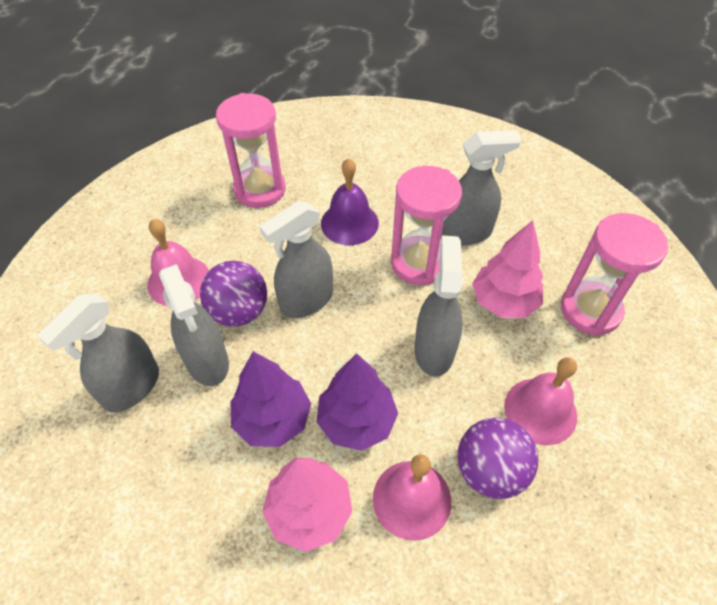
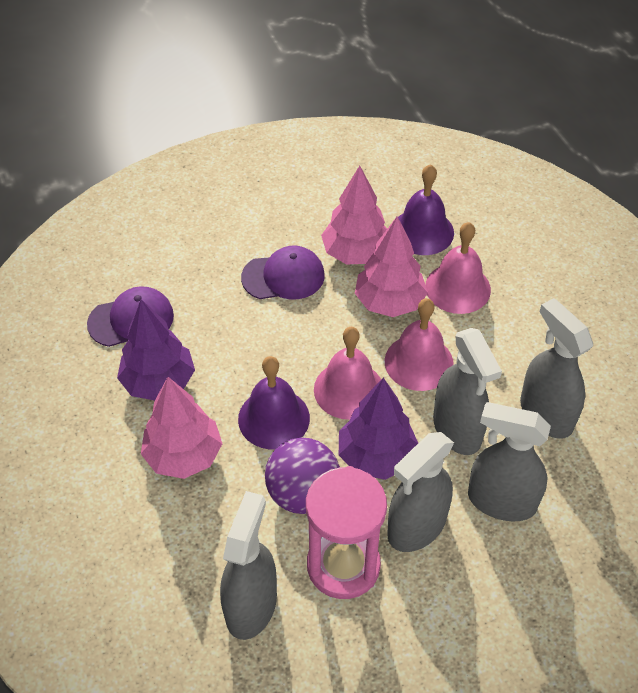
pink hourglass: 3 -> 1
pink tree: 2 -> 3
purple ball: 2 -> 1
purple bell: 1 -> 2
purple cap: 0 -> 2

